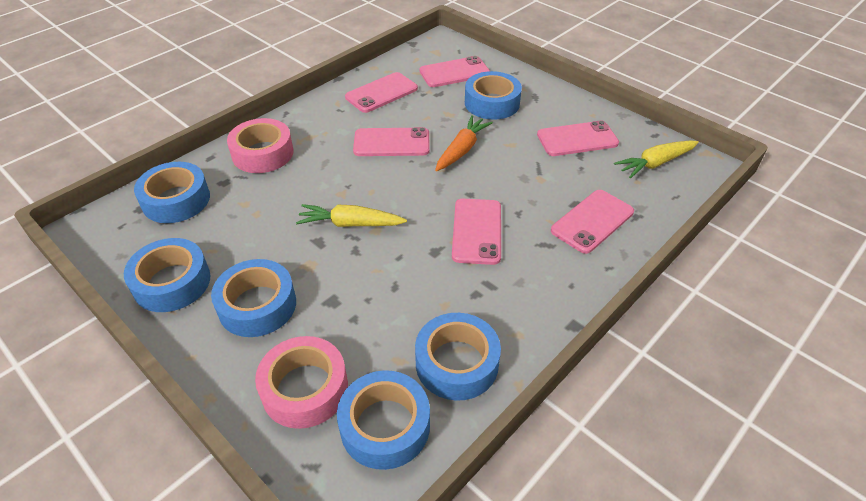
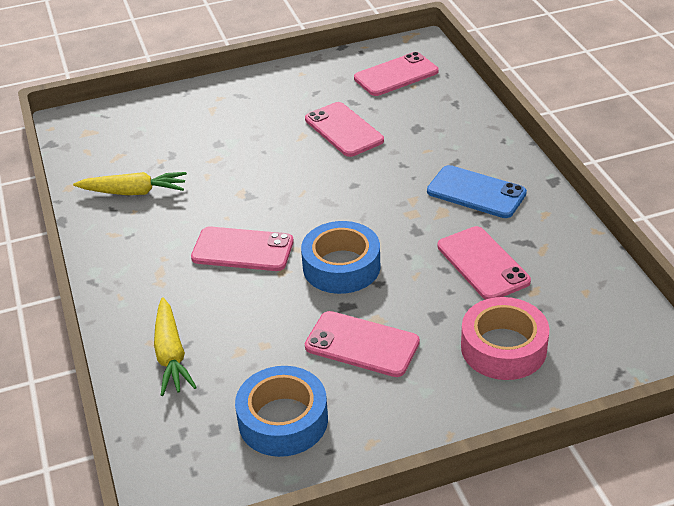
blue phone: 0 -> 1
blue tape: 6 -> 2
orange carrot: 1 -> 0
pink phone: 6 -> 5
pink tape: 2 -> 1

